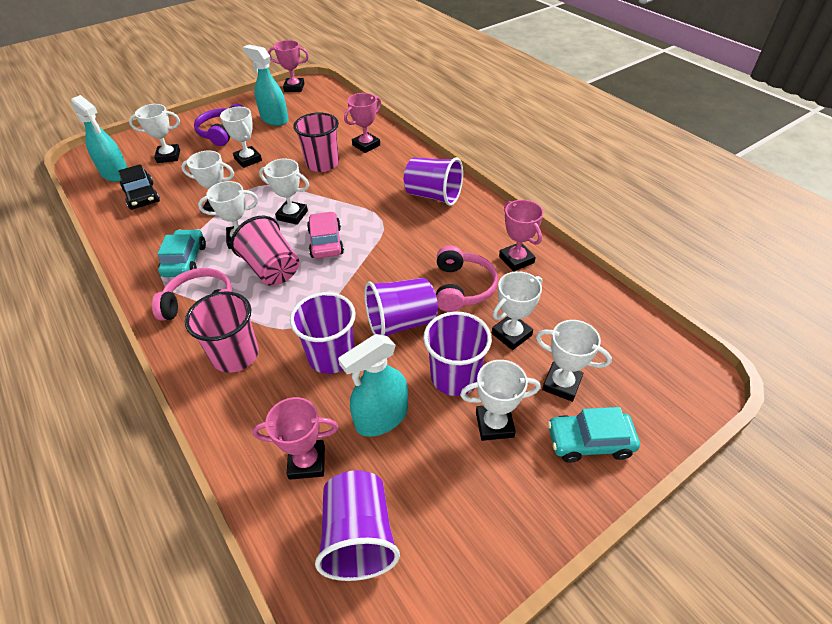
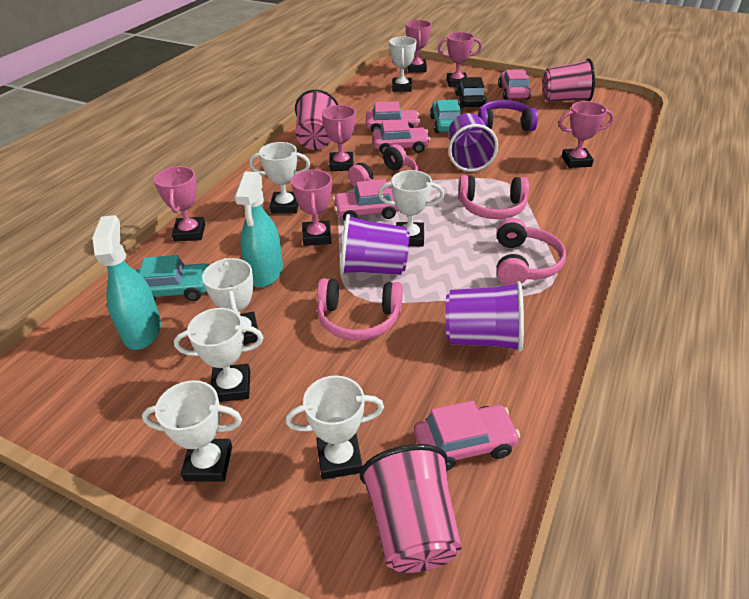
pink car: 1 -> 5
pink headphones: 2 -> 4
pink trophy: 4 -> 6
purple cup: 5 -> 3
turquoise spray bottle: 3 -> 2
white trophy: 8 -> 7

